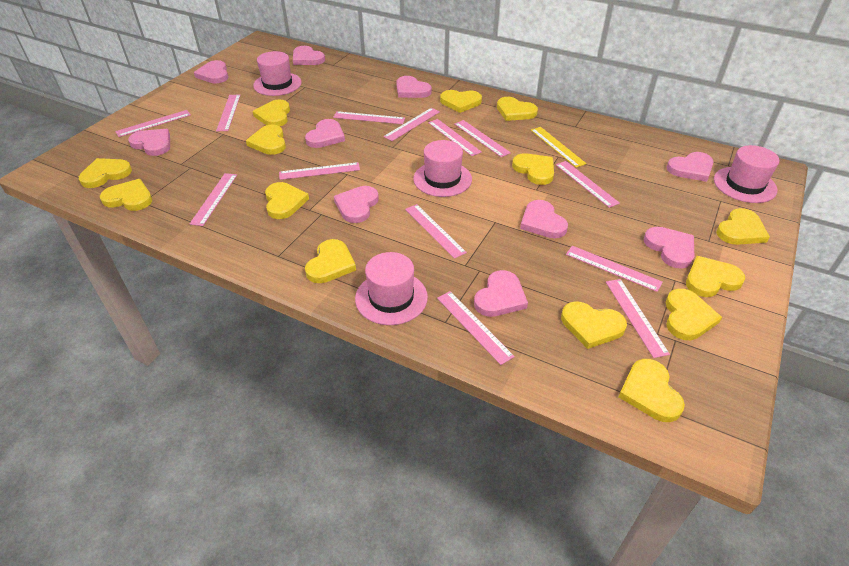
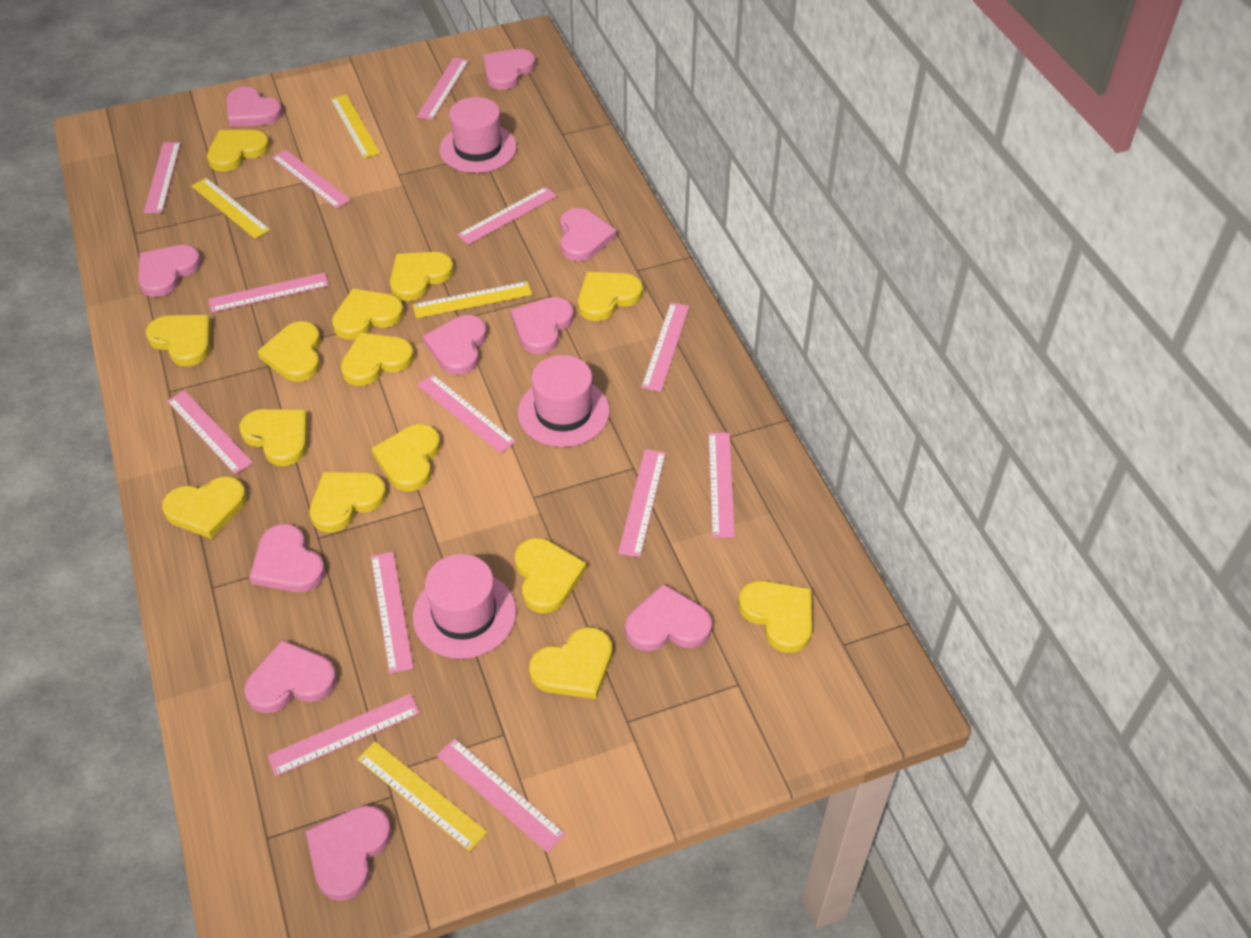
pink hat: 4 -> 3
yellow ruler: 1 -> 4

